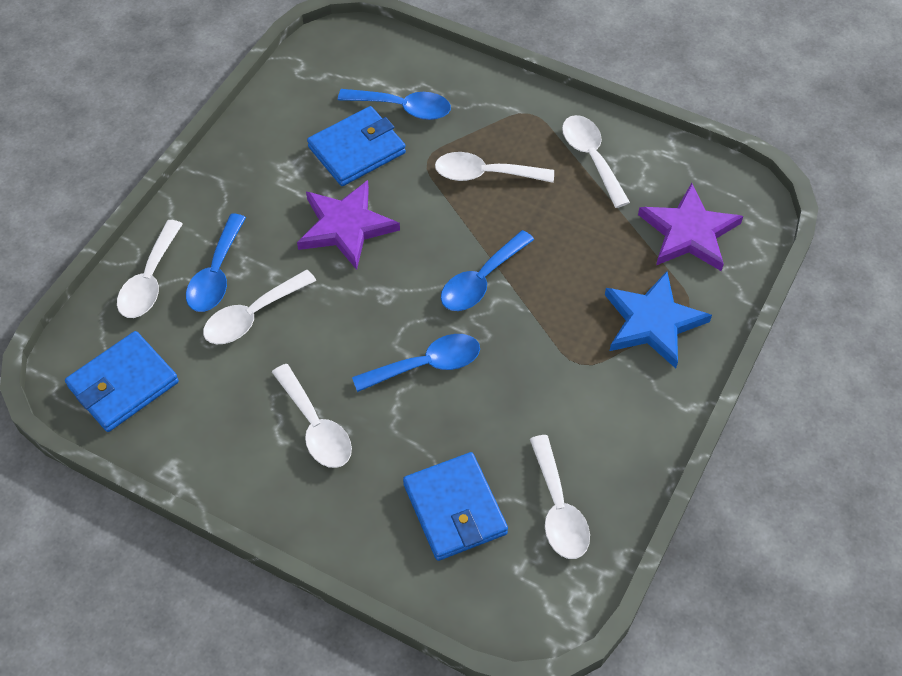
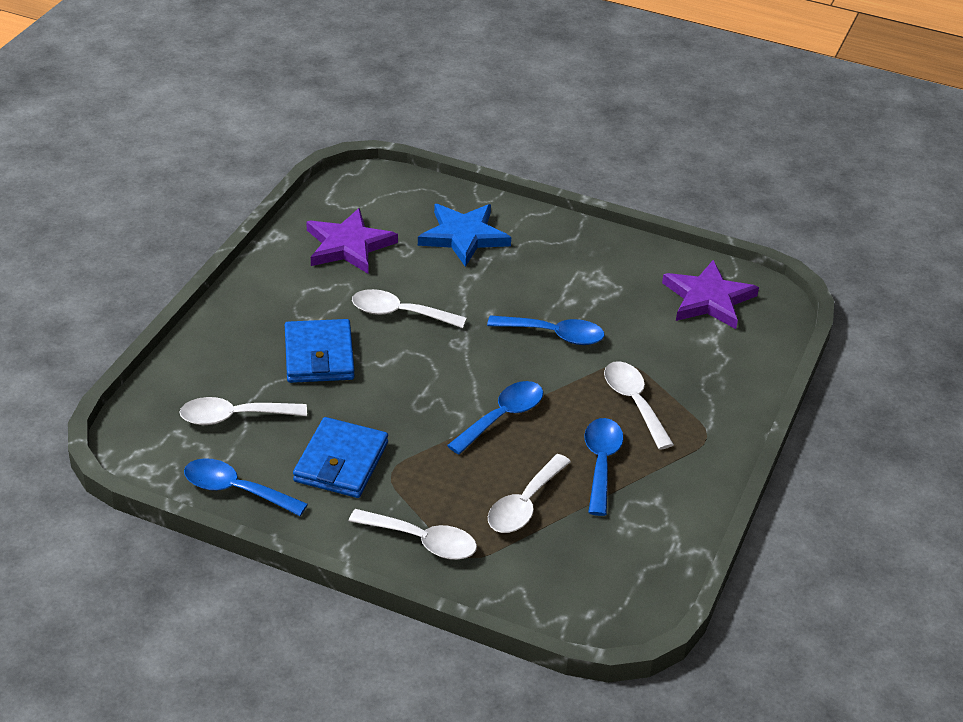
blue wallet: 3 -> 2
white spoon: 6 -> 5

